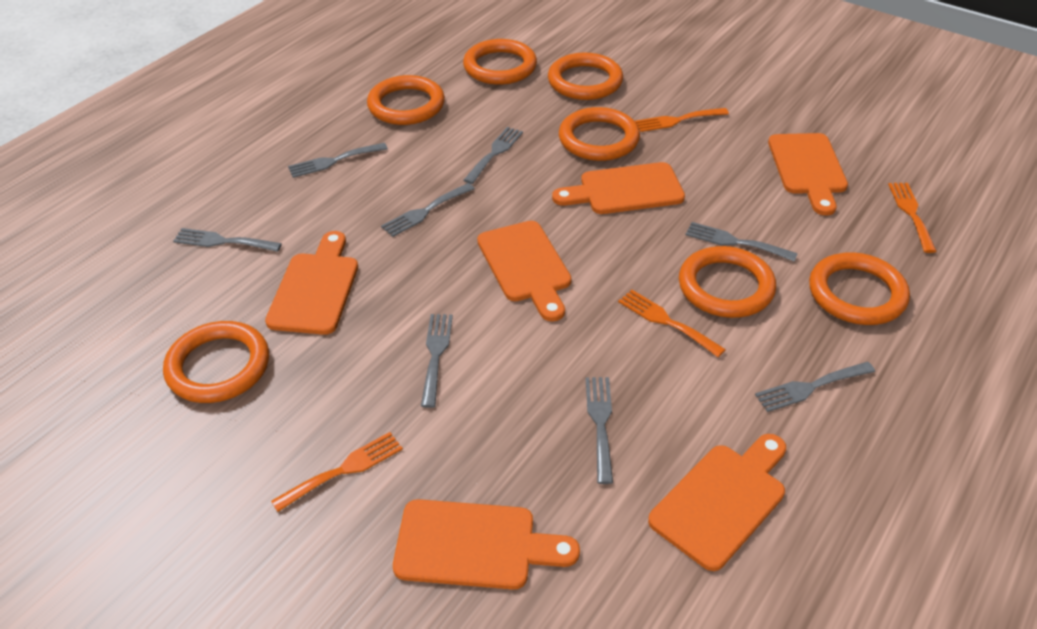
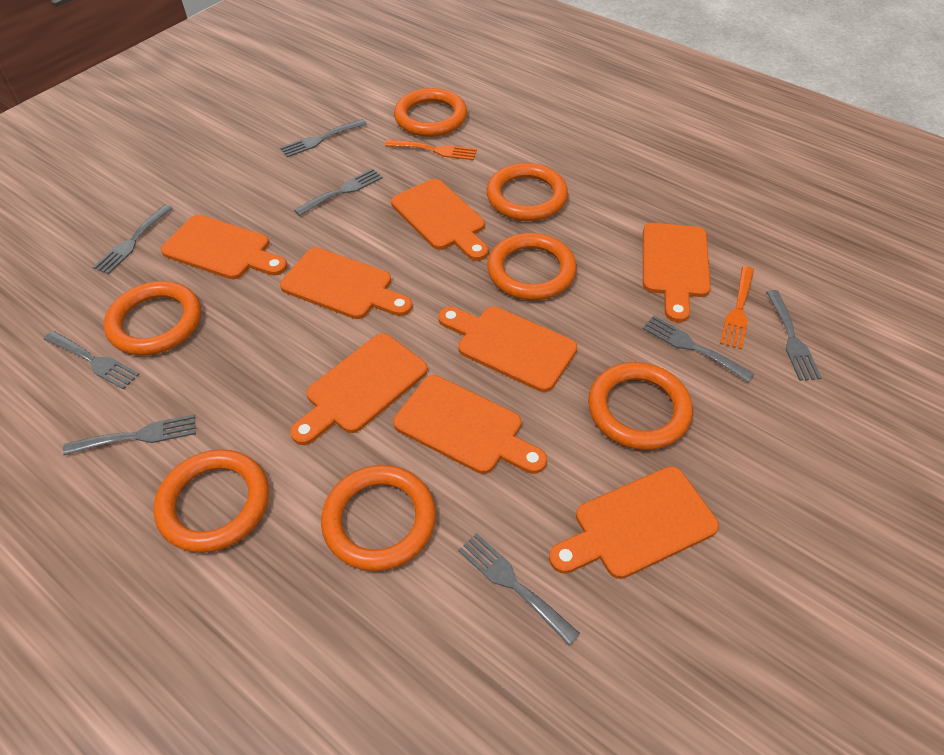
orange cutting board: 6 -> 8
orange fork: 4 -> 2

